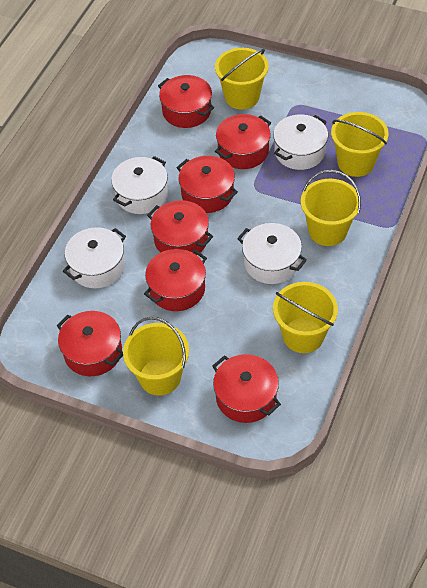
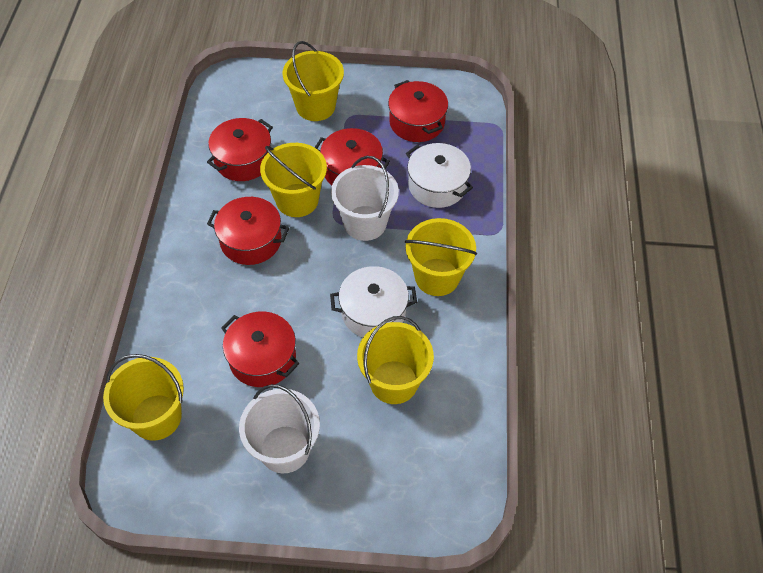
red pot: 7 -> 5
white bucket: 0 -> 2
white pot: 4 -> 2

